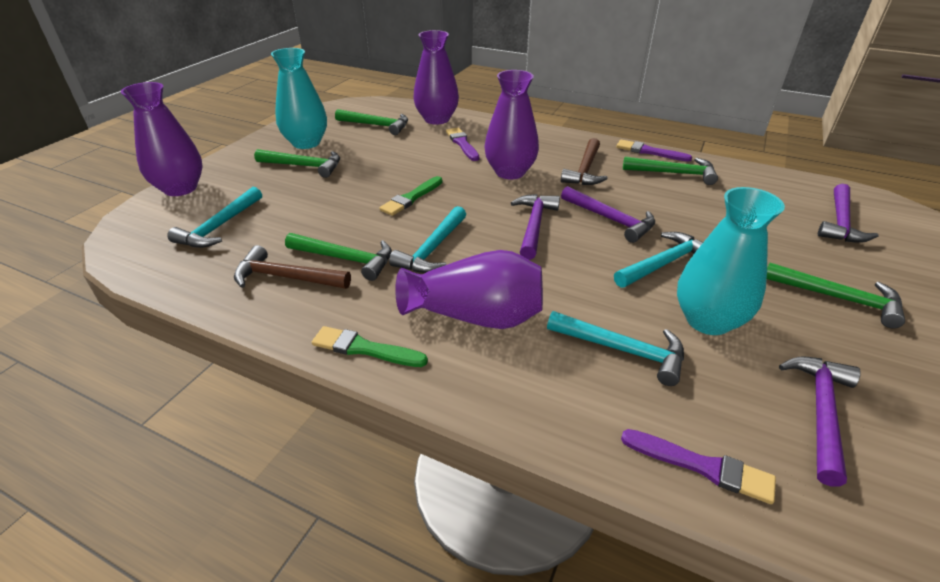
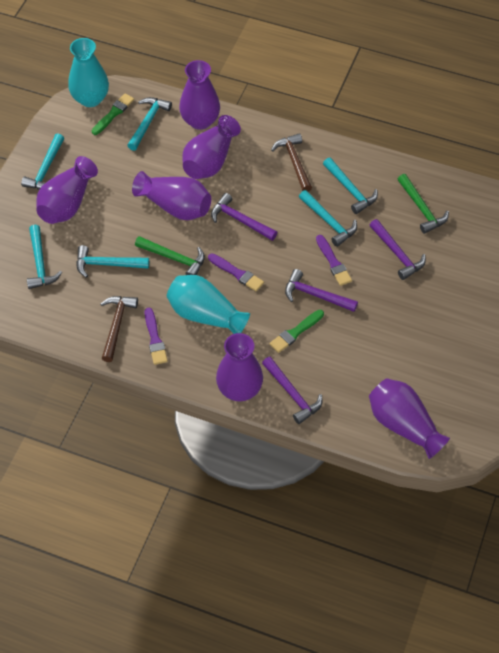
green hammer: 5 -> 2
purple vase: 4 -> 6
turquoise hammer: 4 -> 6

